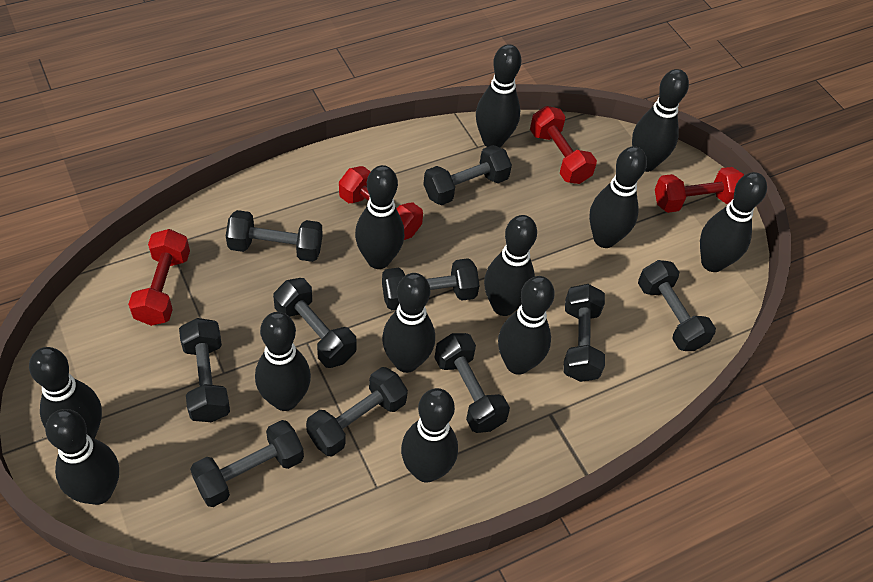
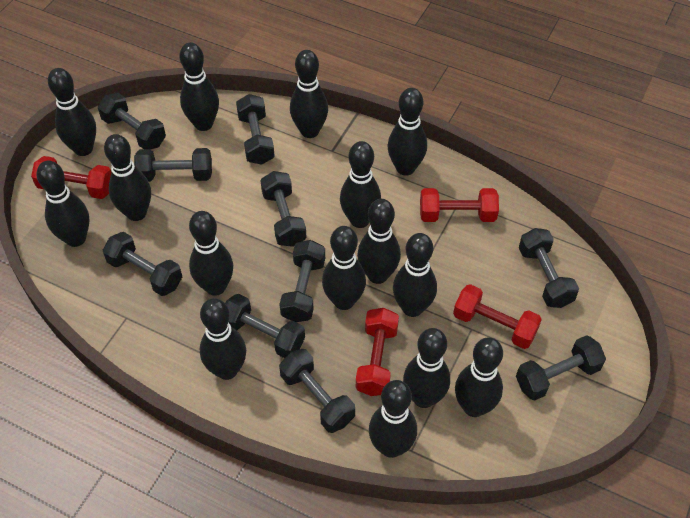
black bowling pin: 12 -> 15

